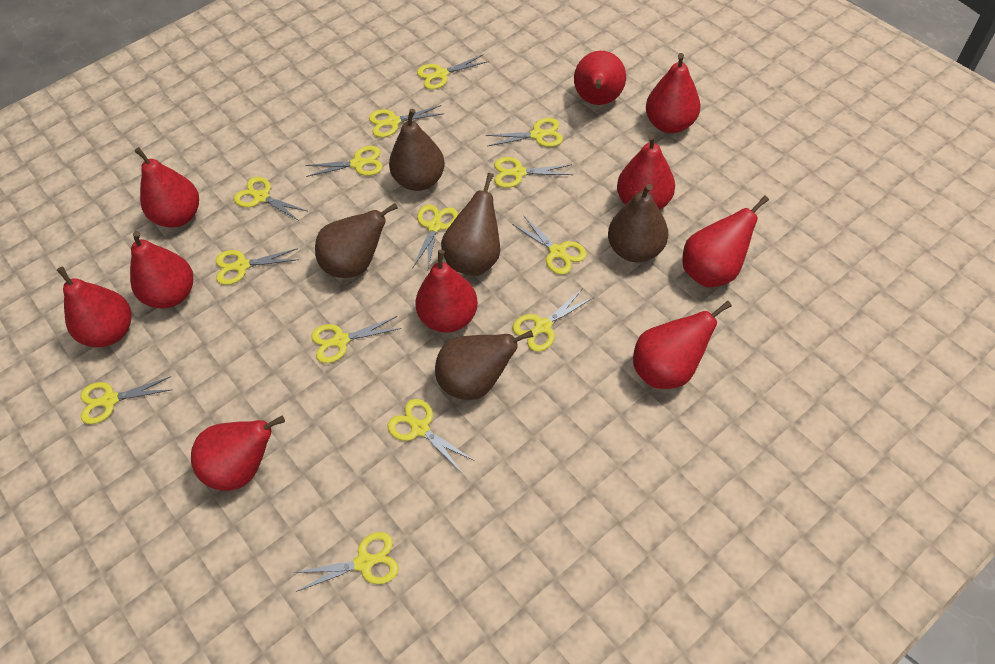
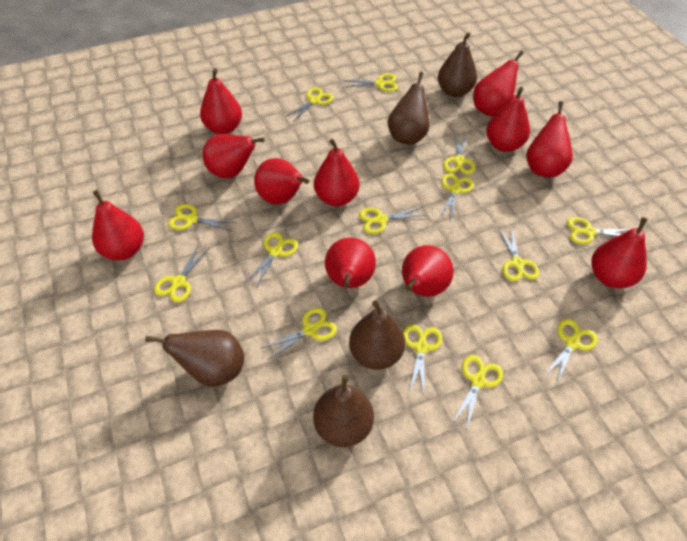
red pear: 10 -> 11

